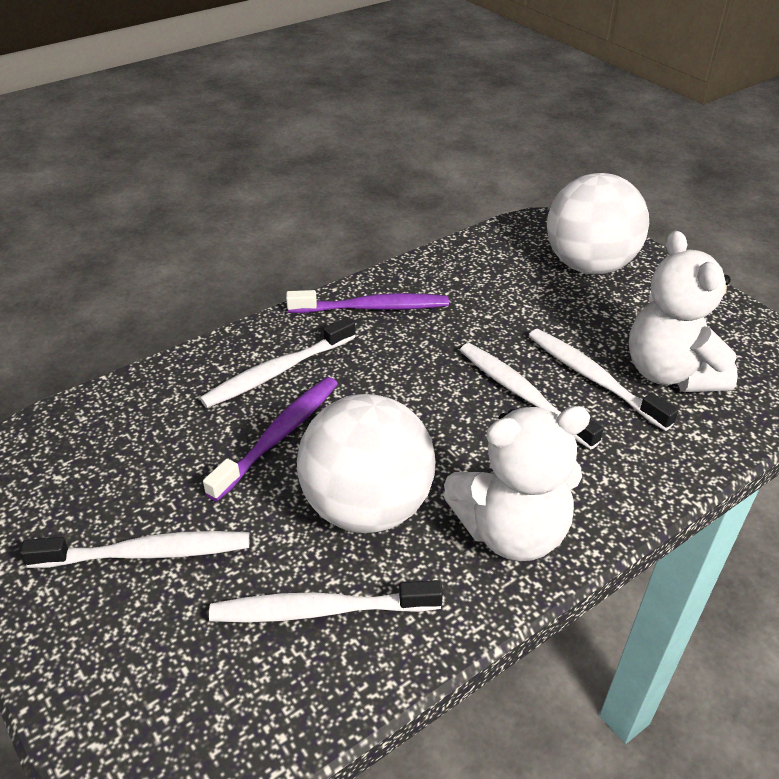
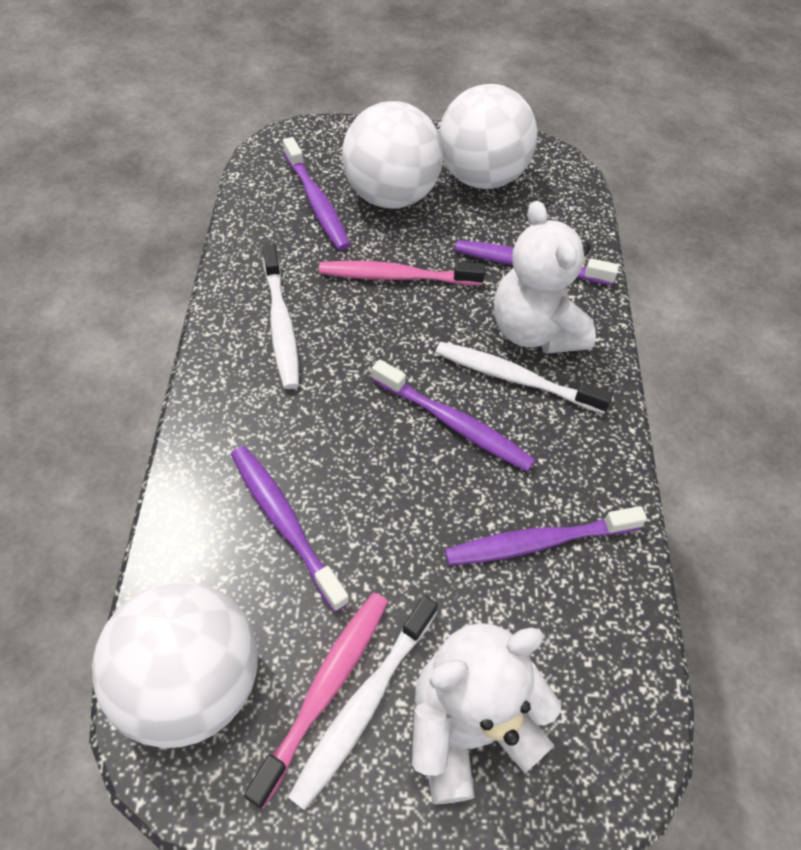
pink toothbrush: 0 -> 2
purple toothbrush: 2 -> 5
white ball: 2 -> 3
white toothbrush: 5 -> 3

